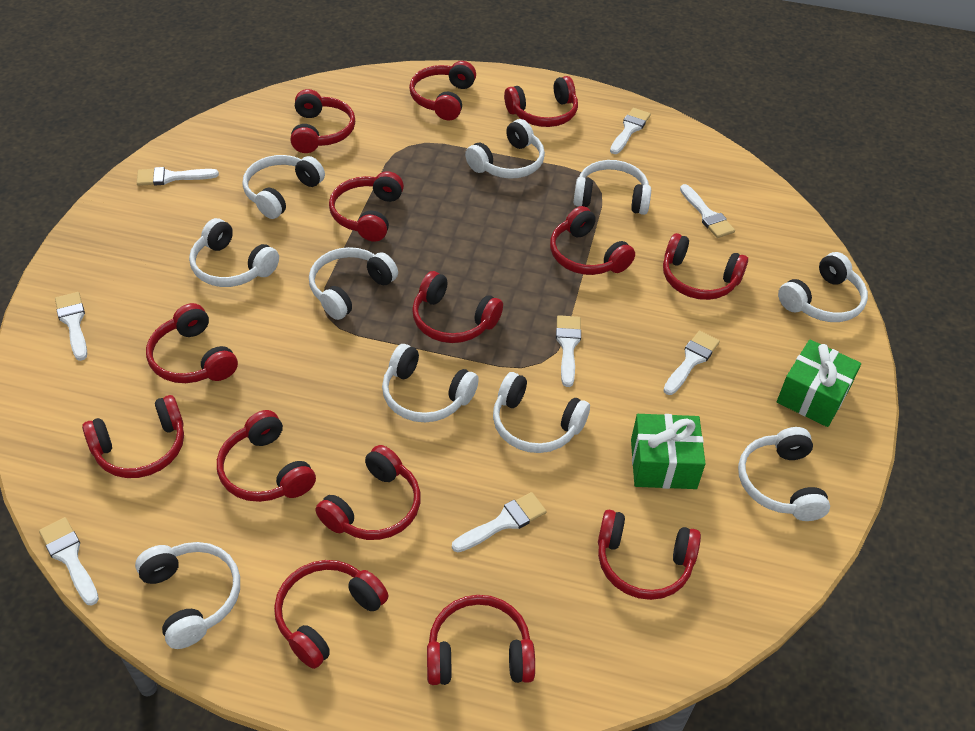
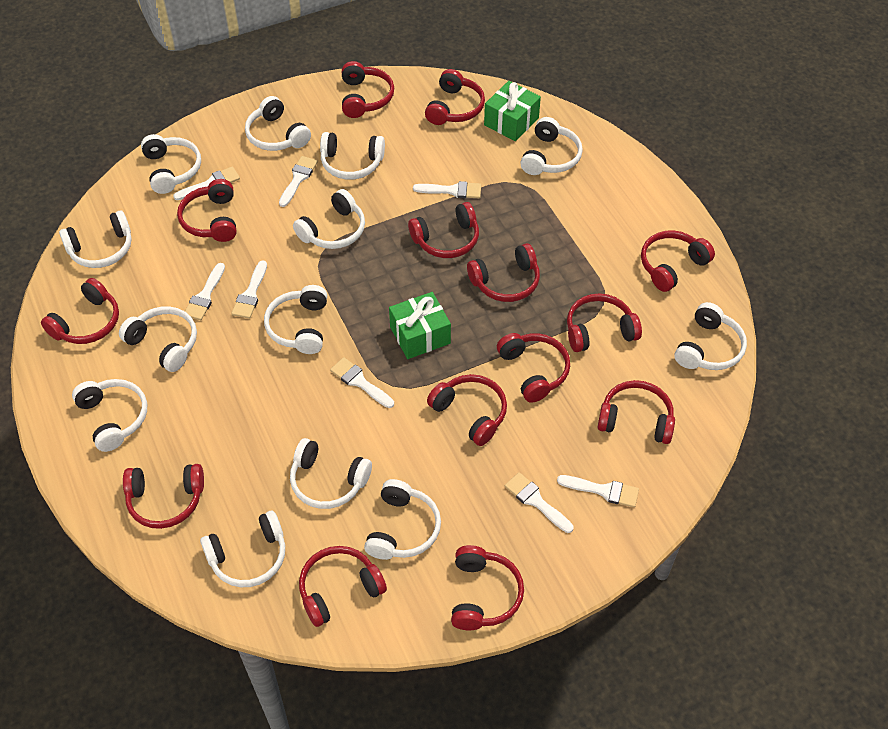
white headphones: 10 -> 13

